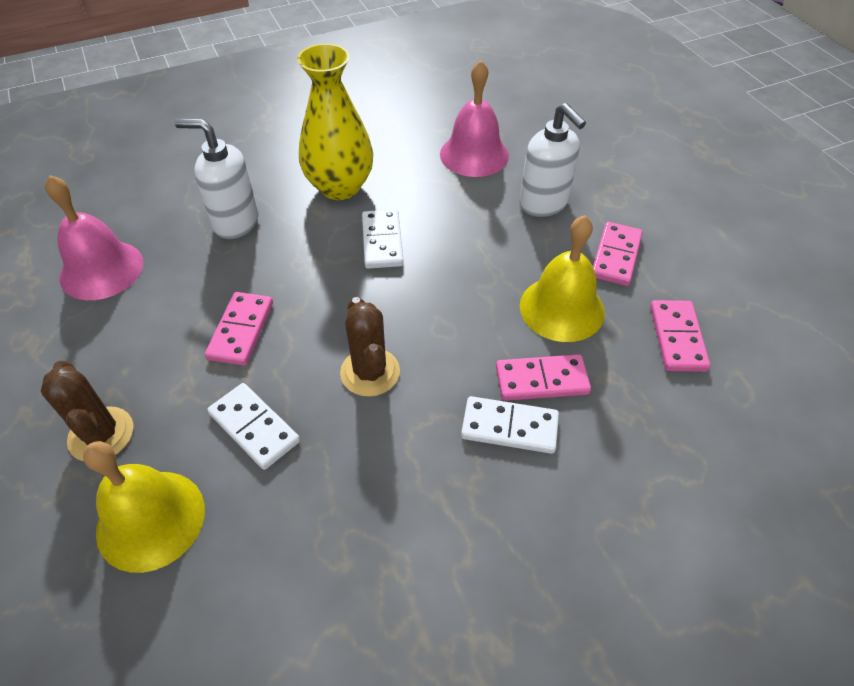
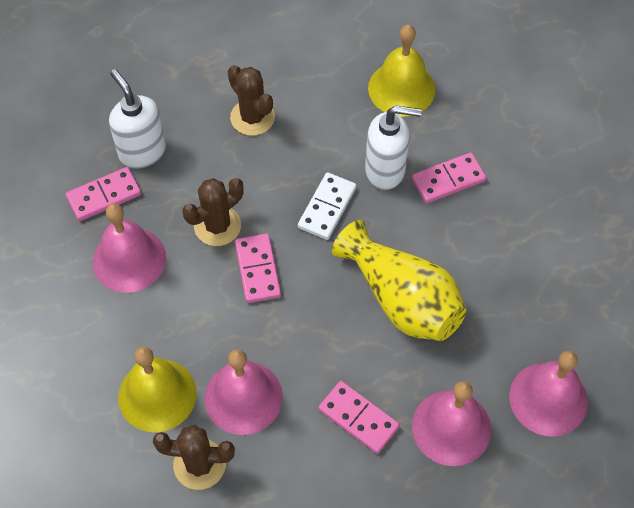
brown cactus: 2 -> 3
pink bell: 2 -> 4
white domino: 3 -> 1

